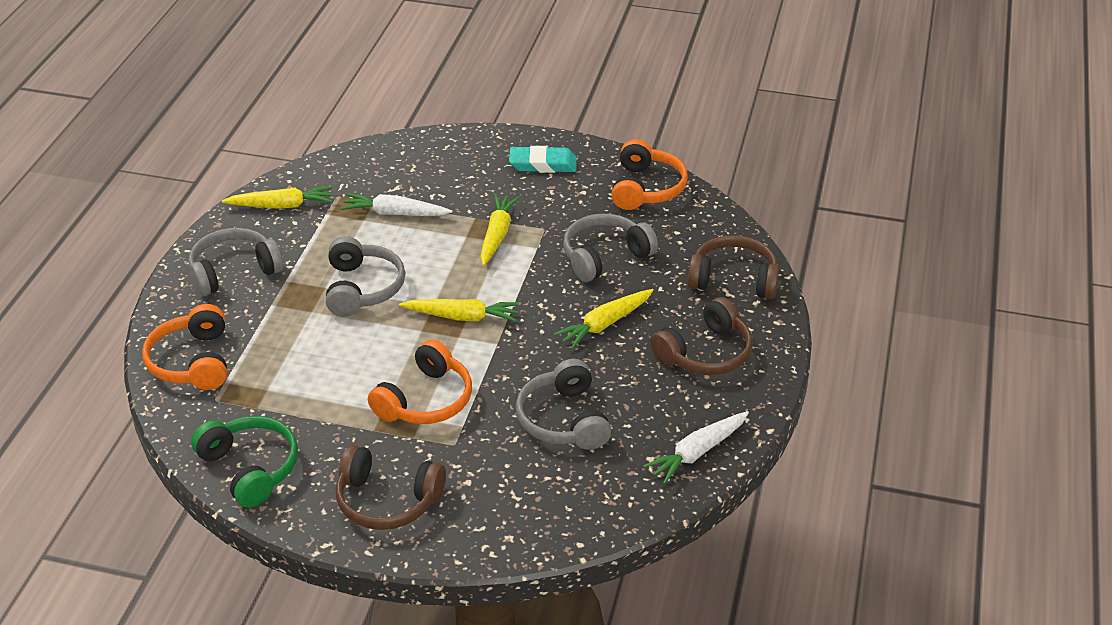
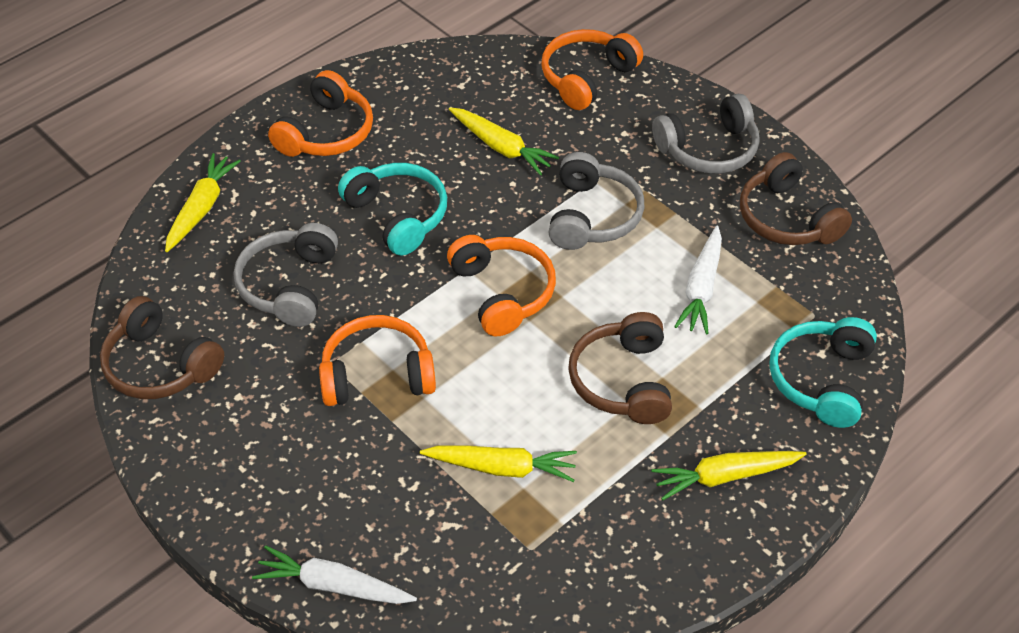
green headphones: 1 -> 0
grey headphones: 4 -> 3
orange headphones: 3 -> 4
turquoise eraser: 1 -> 0
turquoise headphones: 0 -> 2

